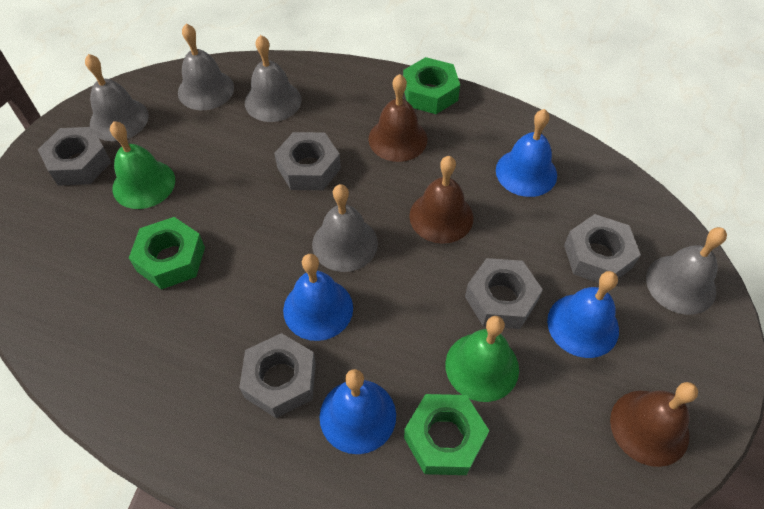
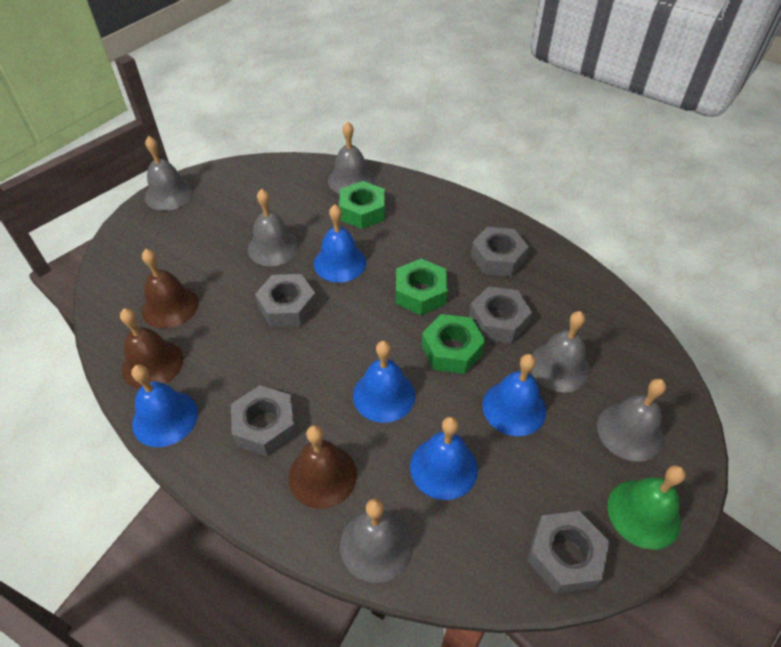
blue bell: 4 -> 5
green bell: 2 -> 1
grey bell: 5 -> 6

